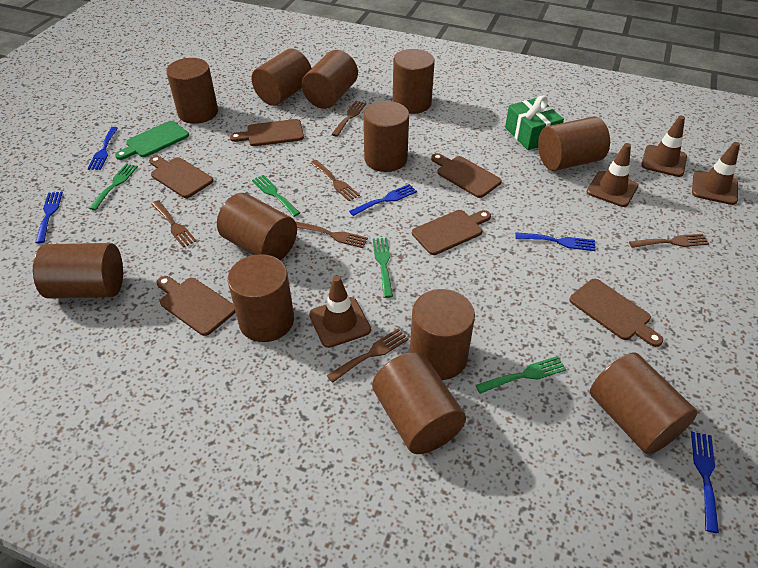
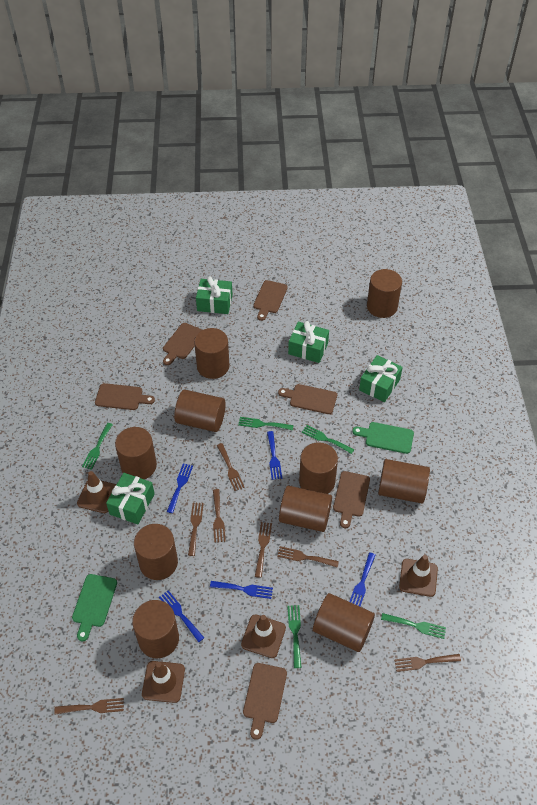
brown cylinder: 12 -> 10
brown fork: 6 -> 7
green cutting board: 1 -> 2
green fork: 4 -> 5
green gift: 1 -> 4

